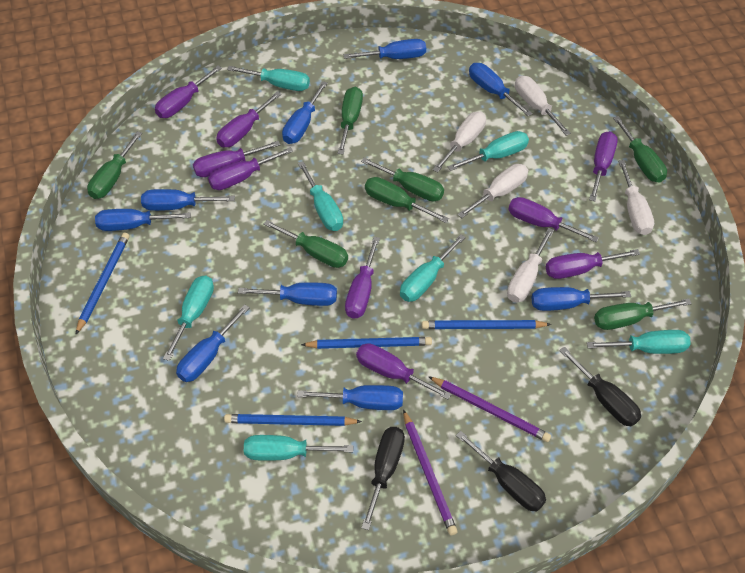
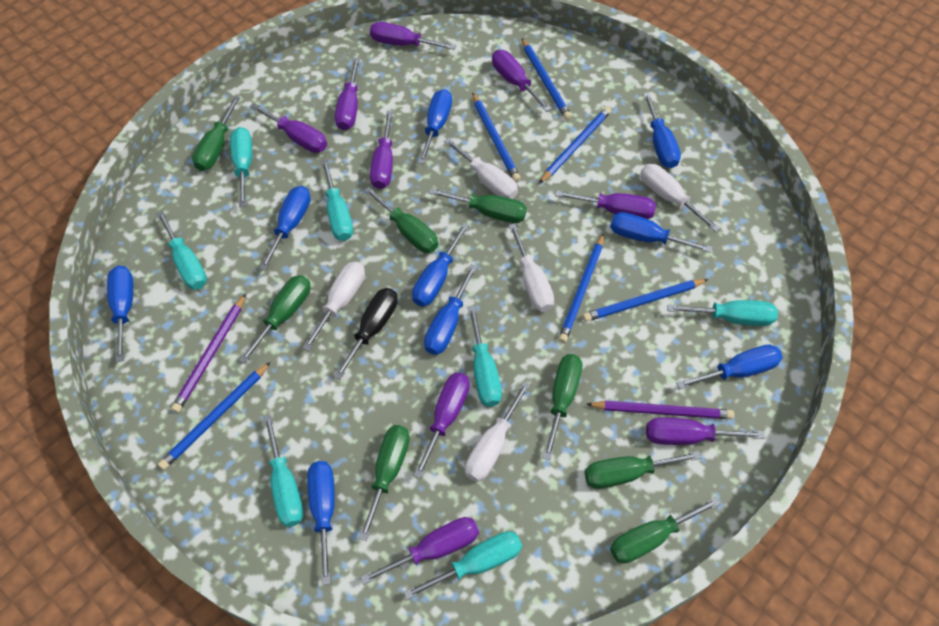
black screwdriver: 3 -> 1
blue pencil: 4 -> 6
green screwdriver: 7 -> 8

